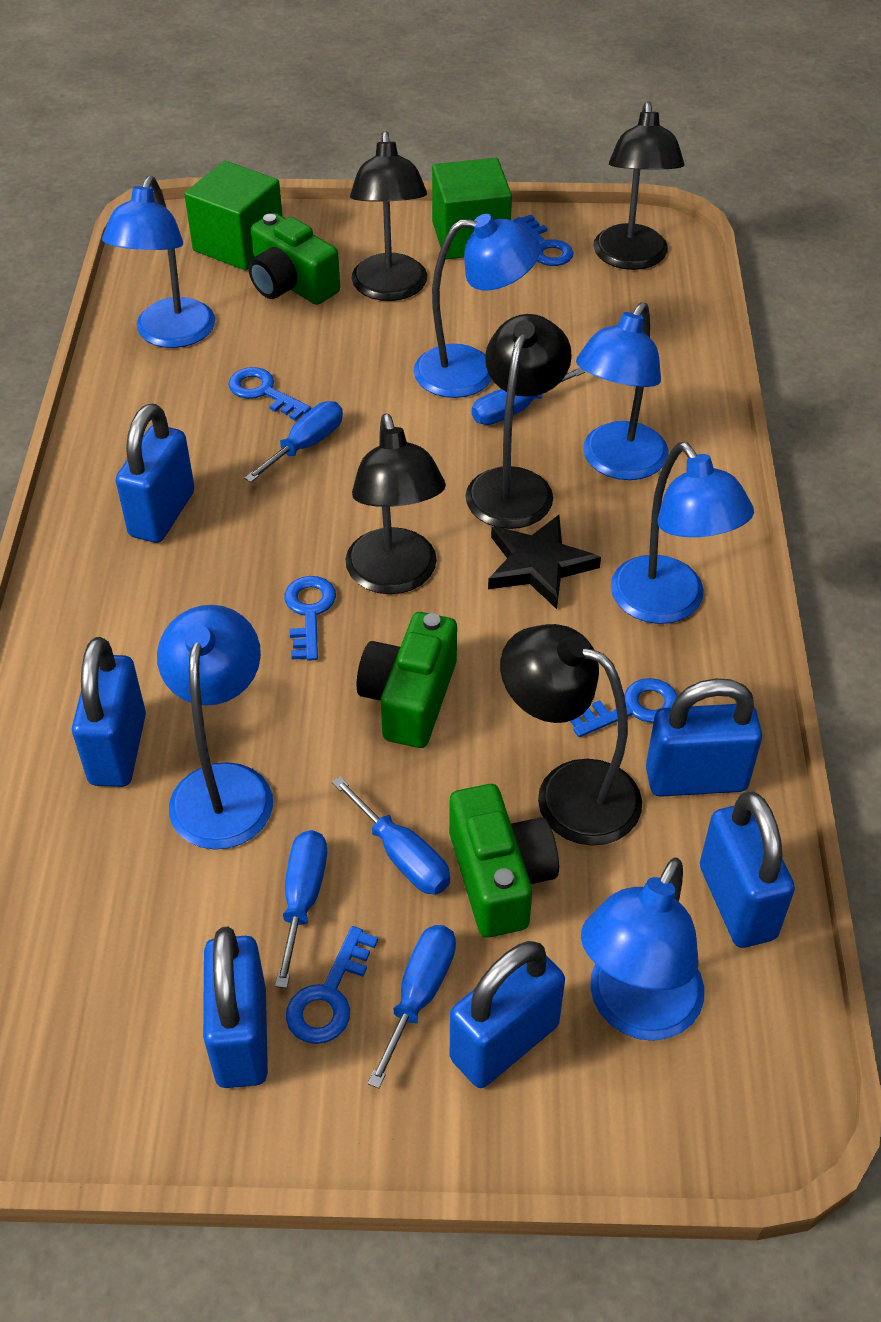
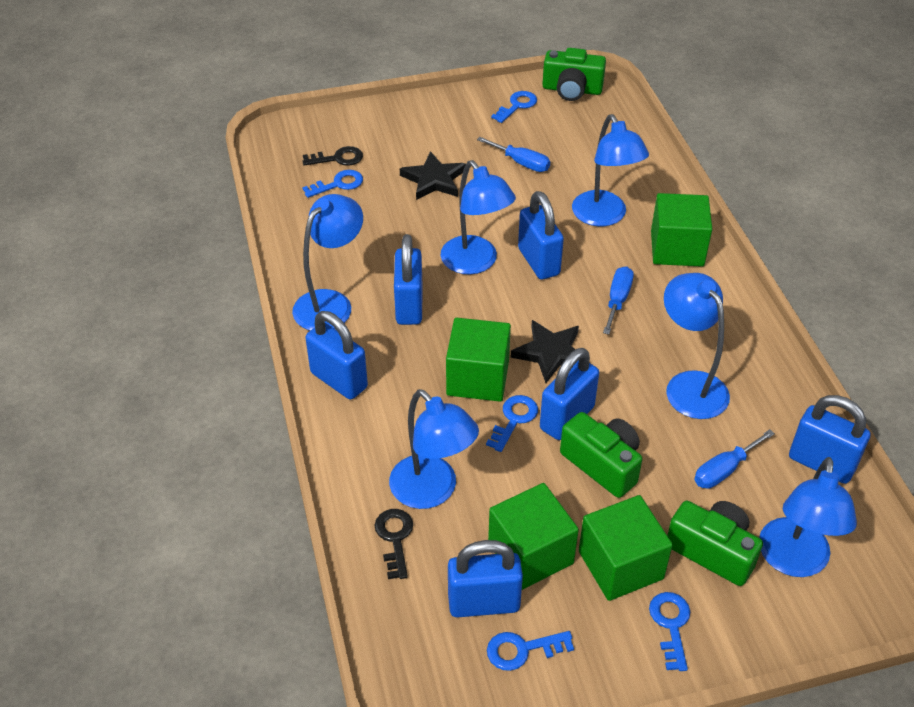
black key: 0 -> 2
black lamp: 5 -> 0
black star: 1 -> 2
blue screwdriver: 5 -> 3
green cube: 2 -> 4

